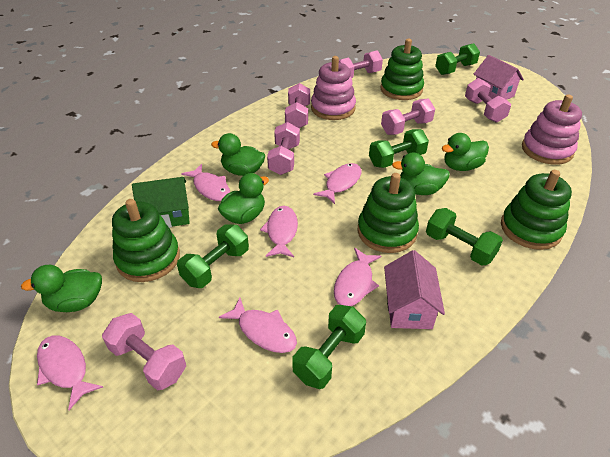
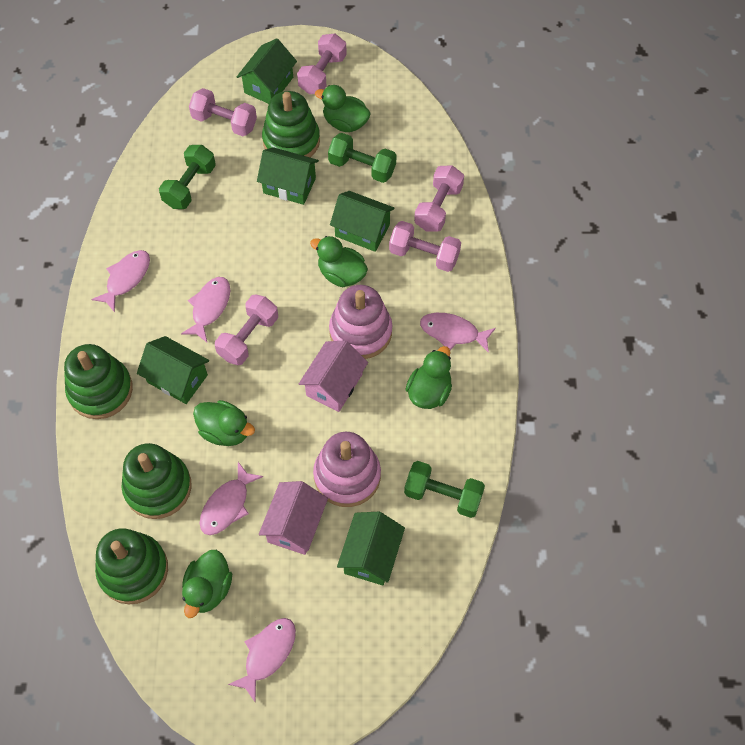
green dumbbell: 5 -> 3
green house: 1 -> 5
pink dumbbell: 6 -> 5
pink fish: 6 -> 5

